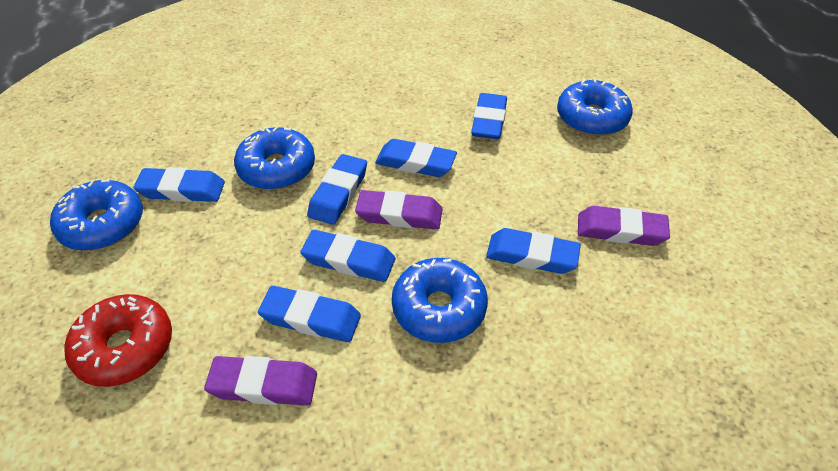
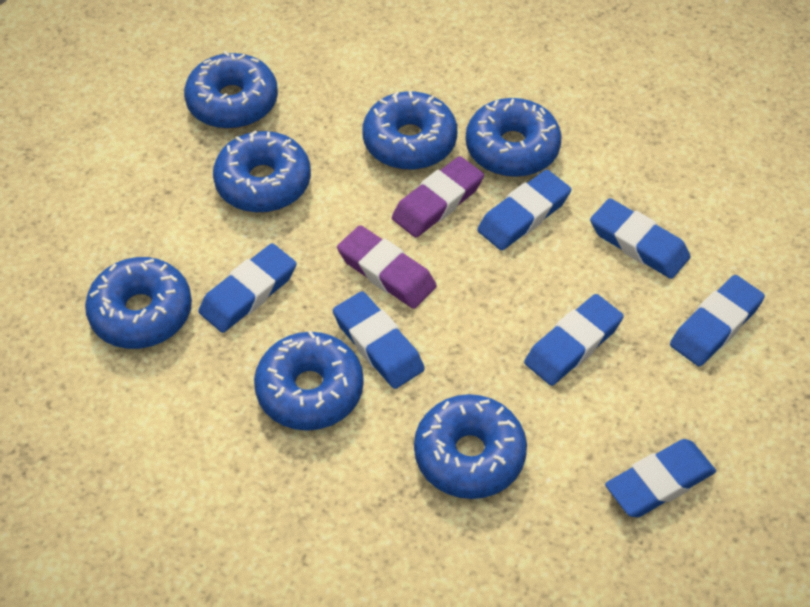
blue donut: 4 -> 7
purple eraser: 3 -> 2
red donut: 1 -> 0

